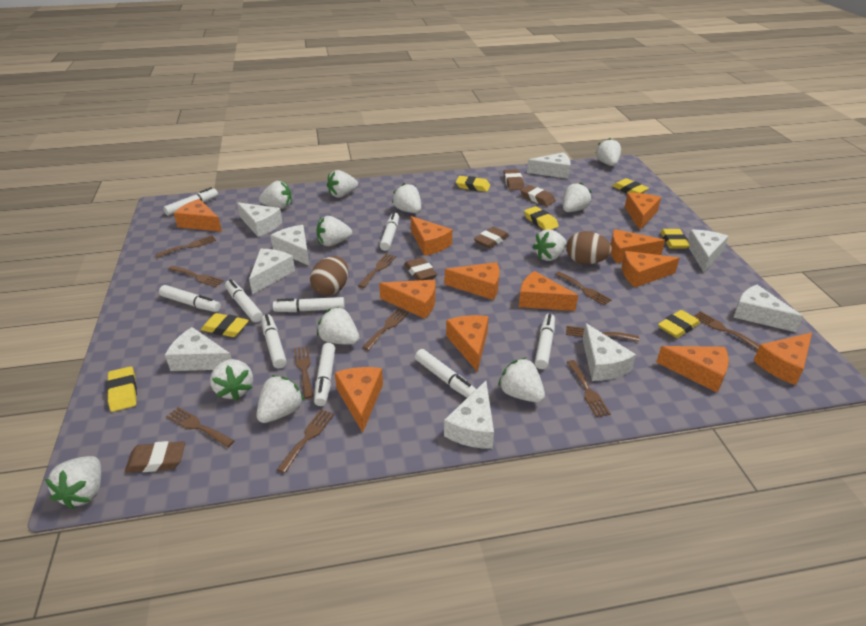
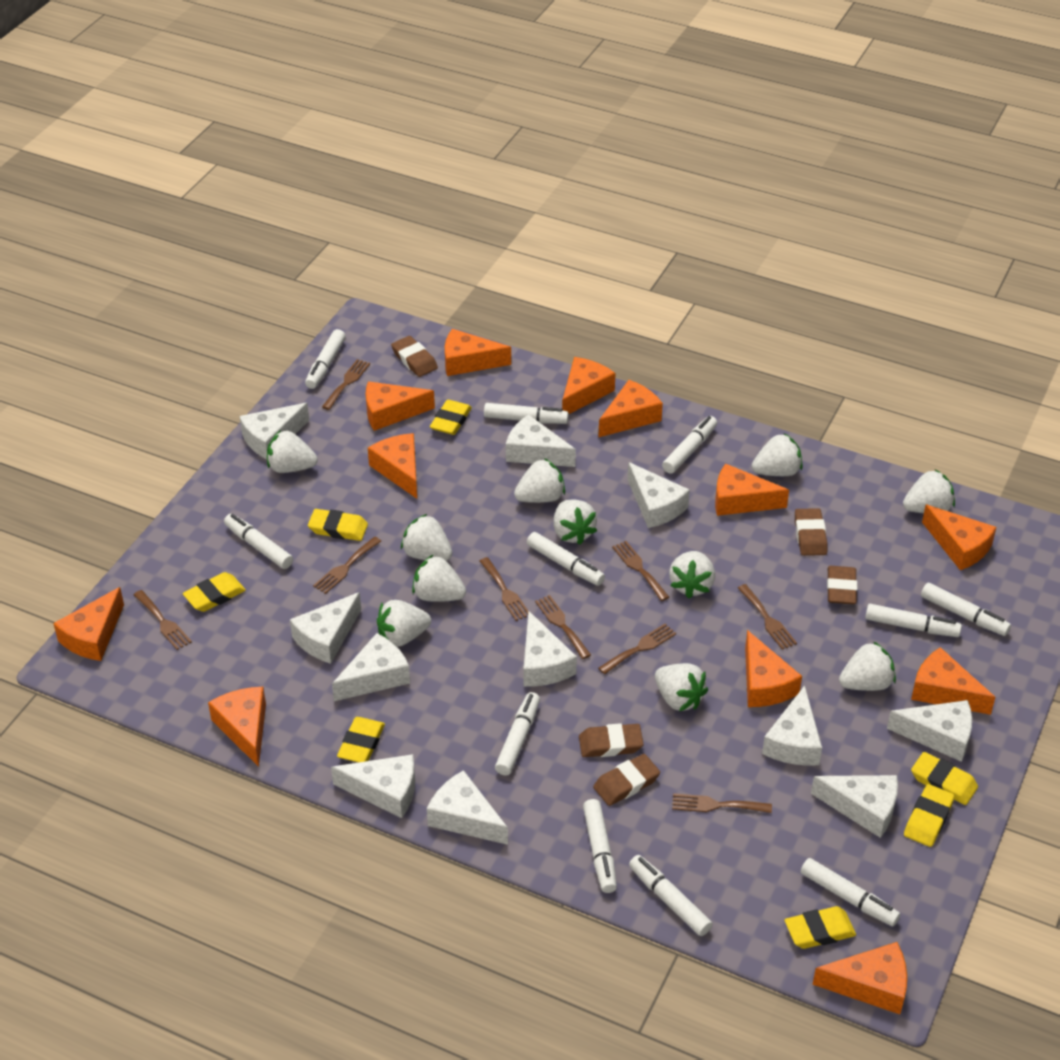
brown egg: 2 -> 0
brown fork: 11 -> 9
white cheese: 9 -> 11
white marker: 9 -> 11
white strawberry: 12 -> 11

